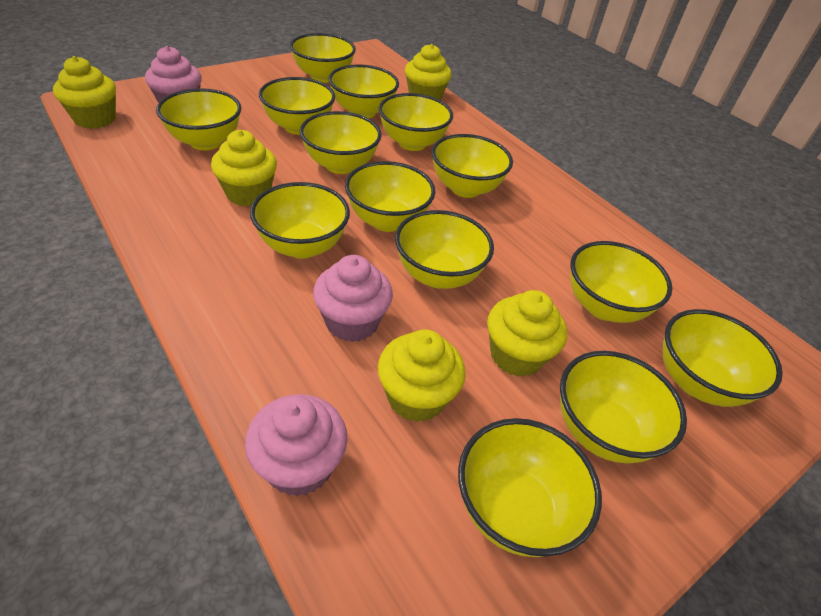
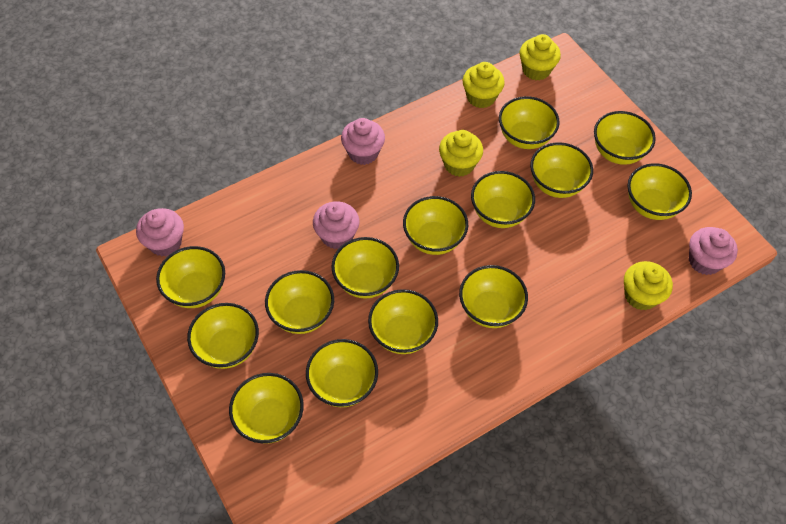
pink cupcake: 3 -> 4
yellow cupcake: 5 -> 4

